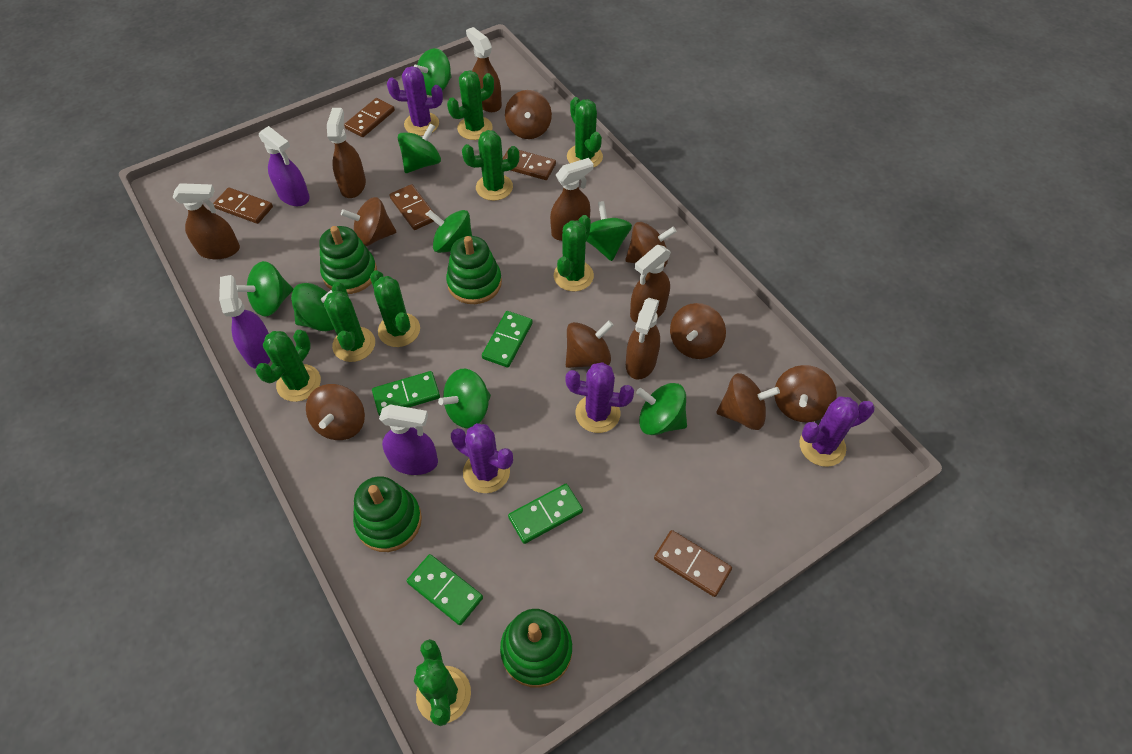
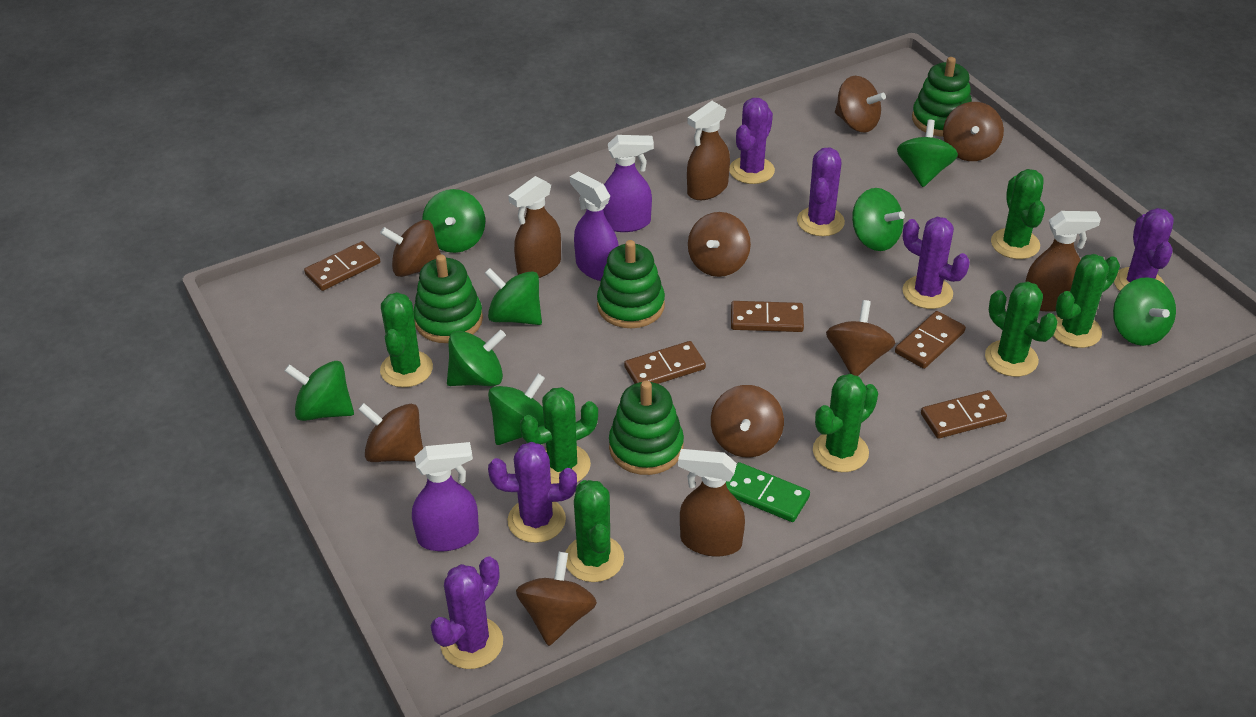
brown spray bottle: 6 -> 4
green cactus: 8 -> 7
green domino: 4 -> 1
purple cactus: 4 -> 6

